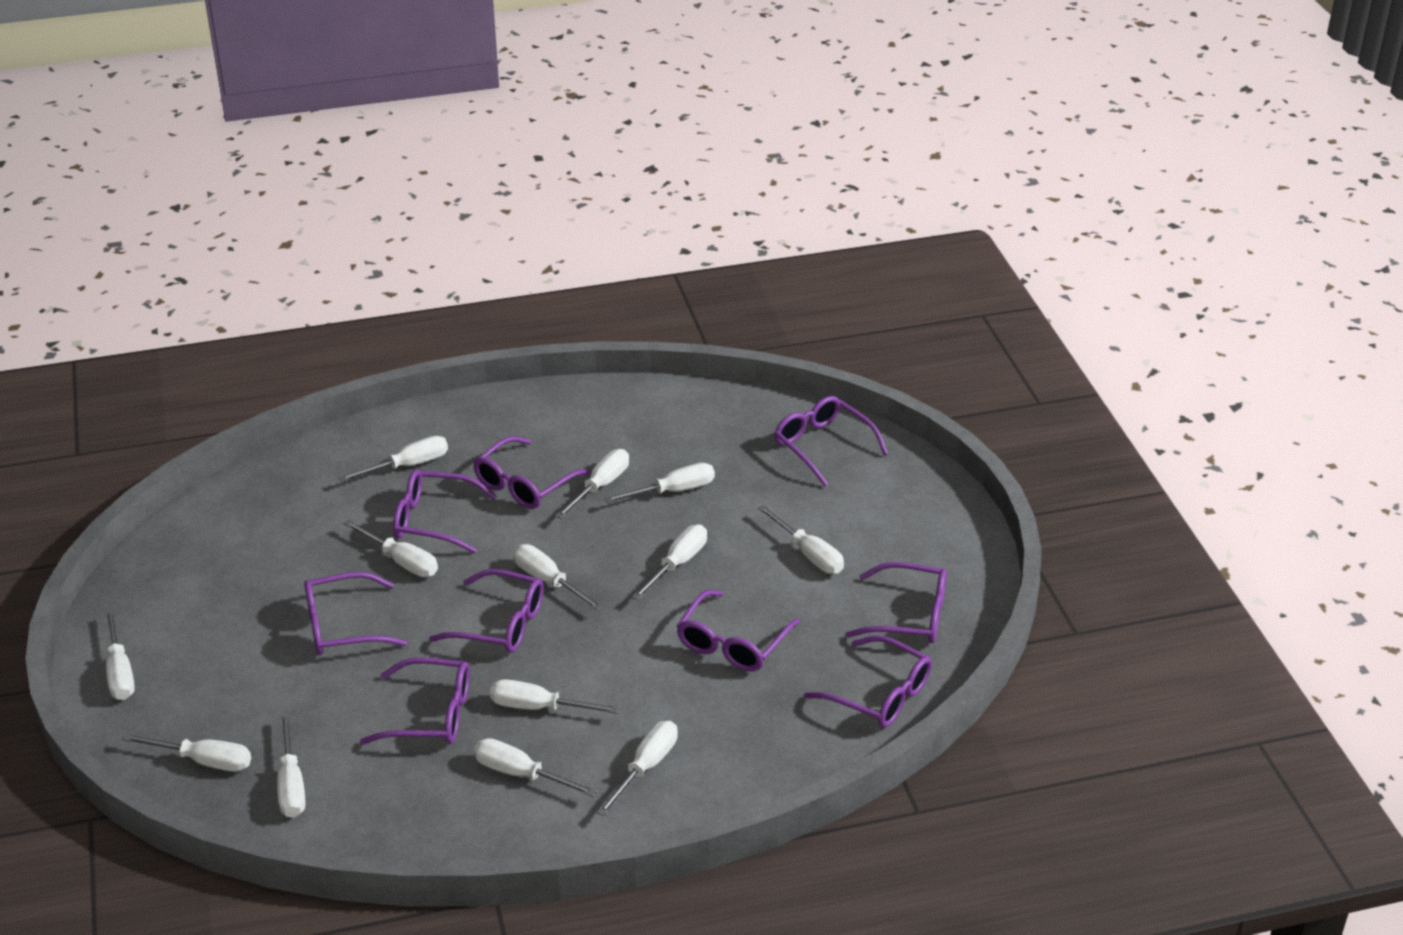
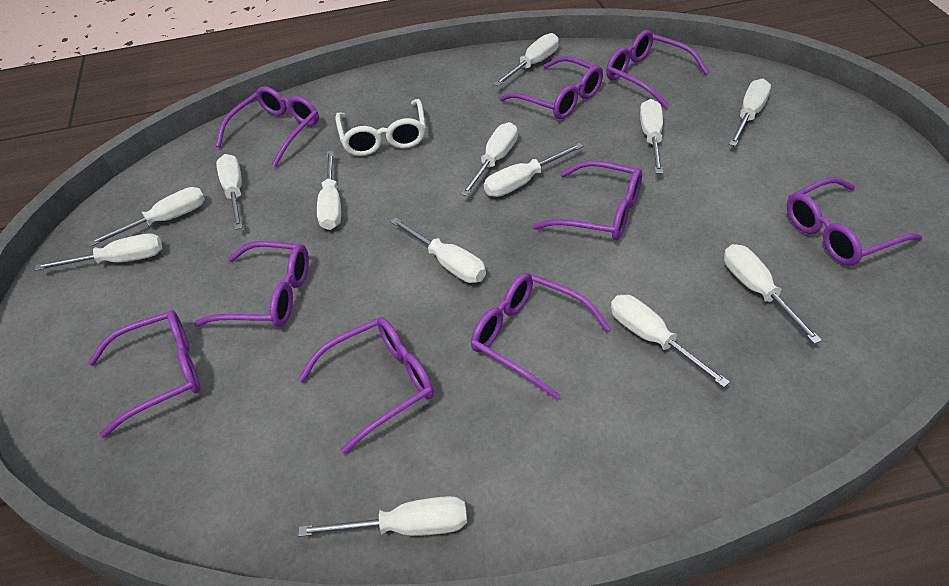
white glasses: 0 -> 1

